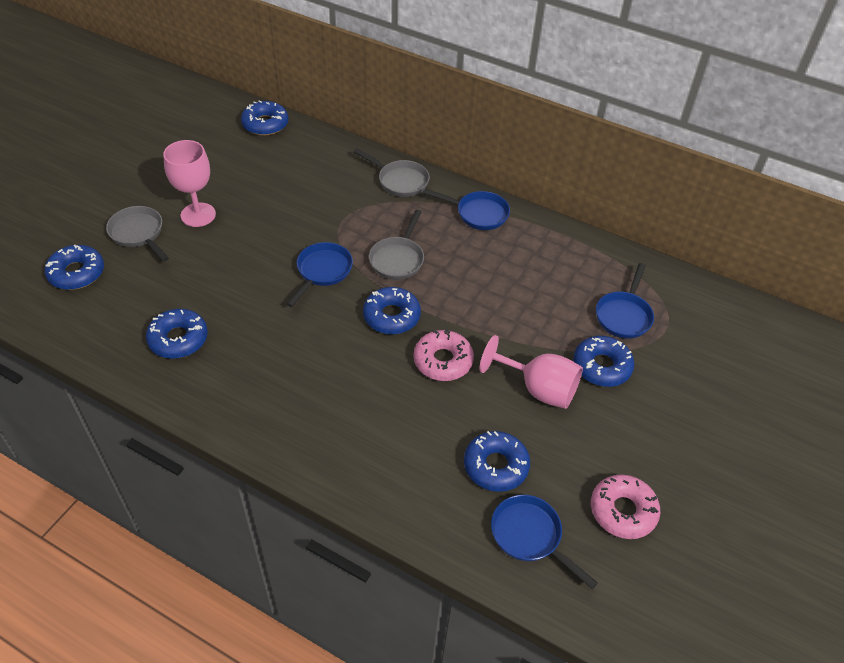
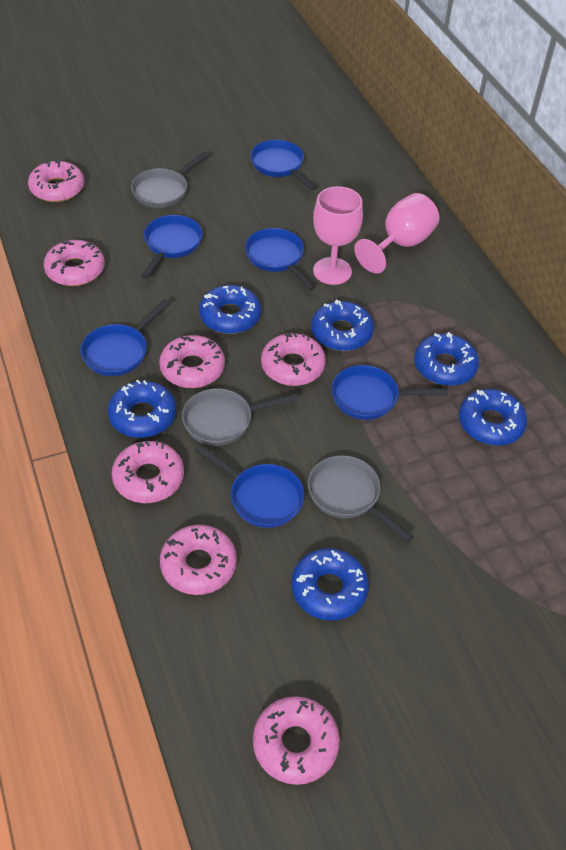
blue pan: 4 -> 6
pink donut: 2 -> 7

